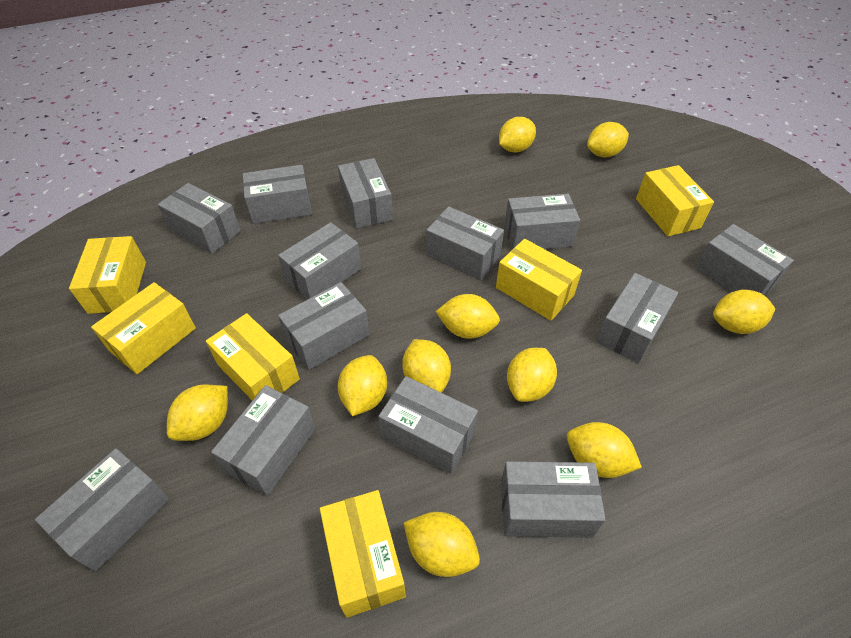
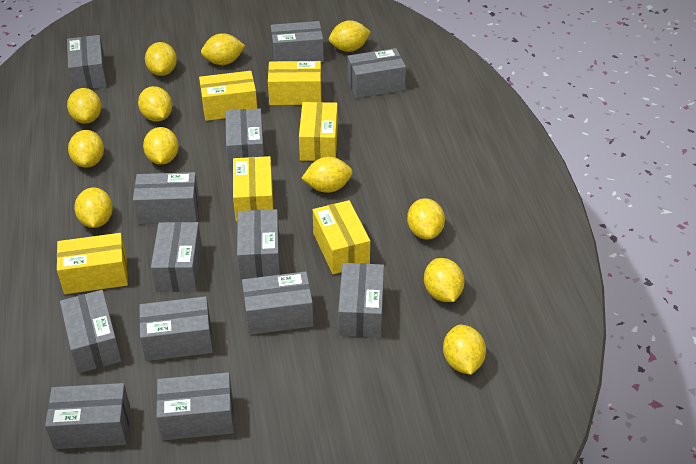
yellow lemon: 10 -> 12

